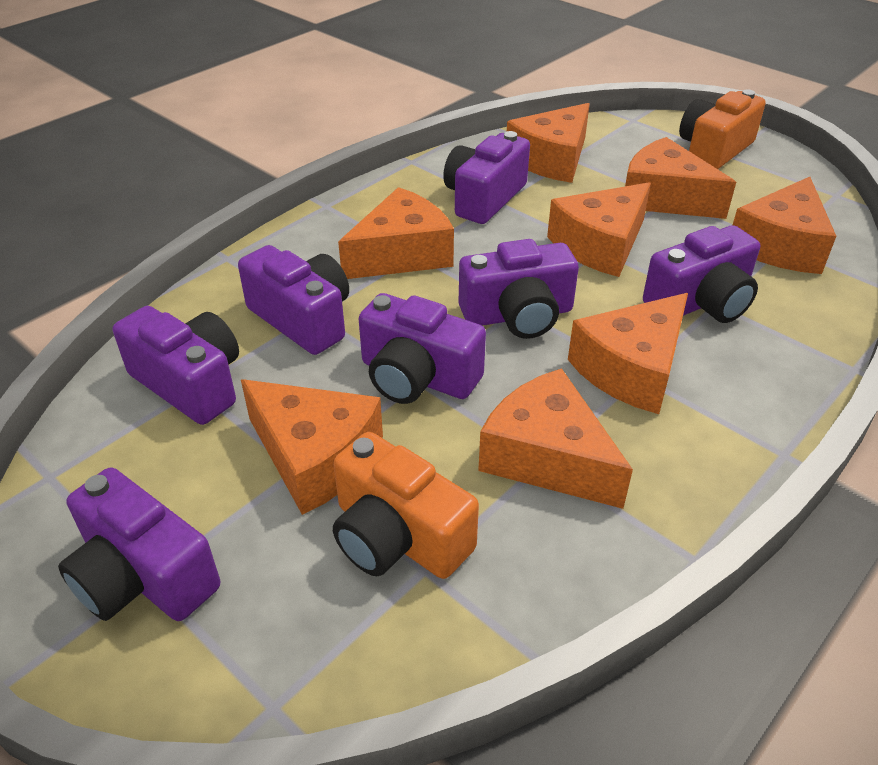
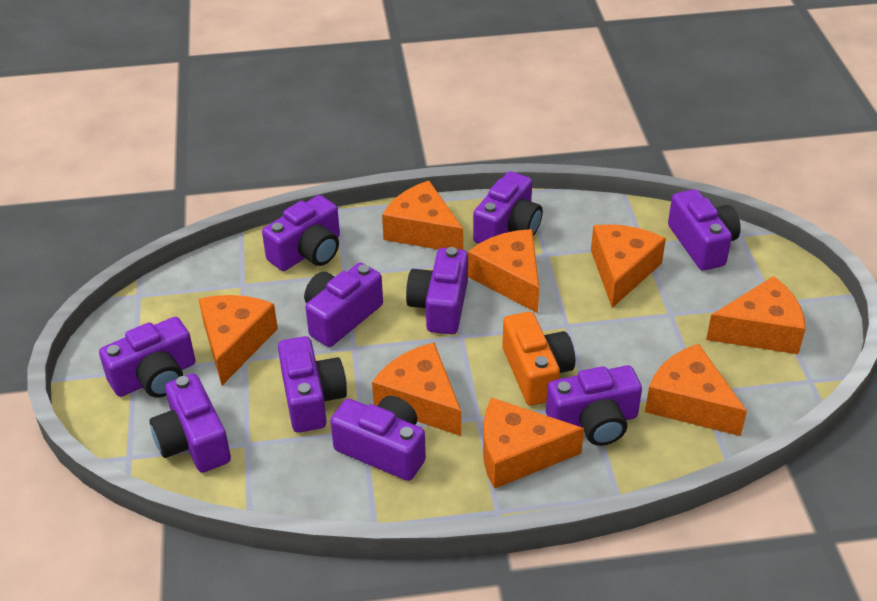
orange camera: 2 -> 1
purple camera: 7 -> 10

